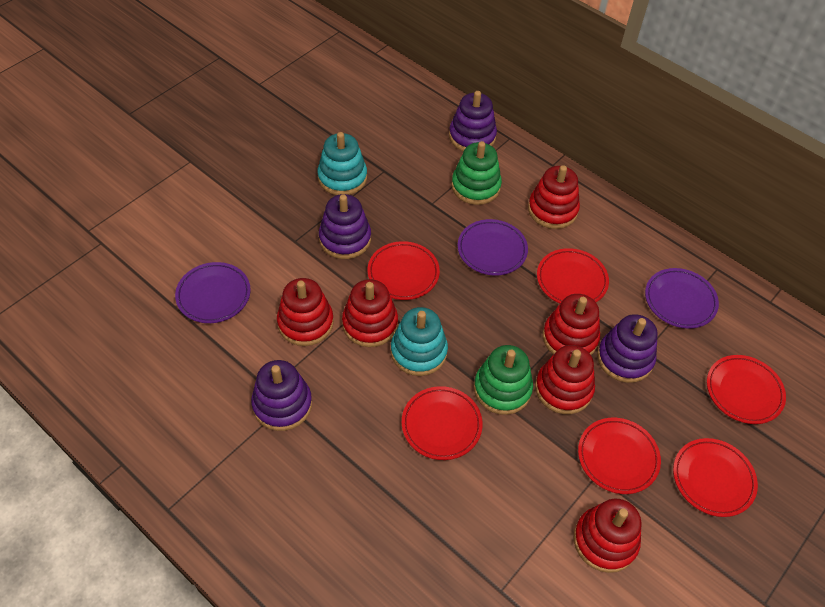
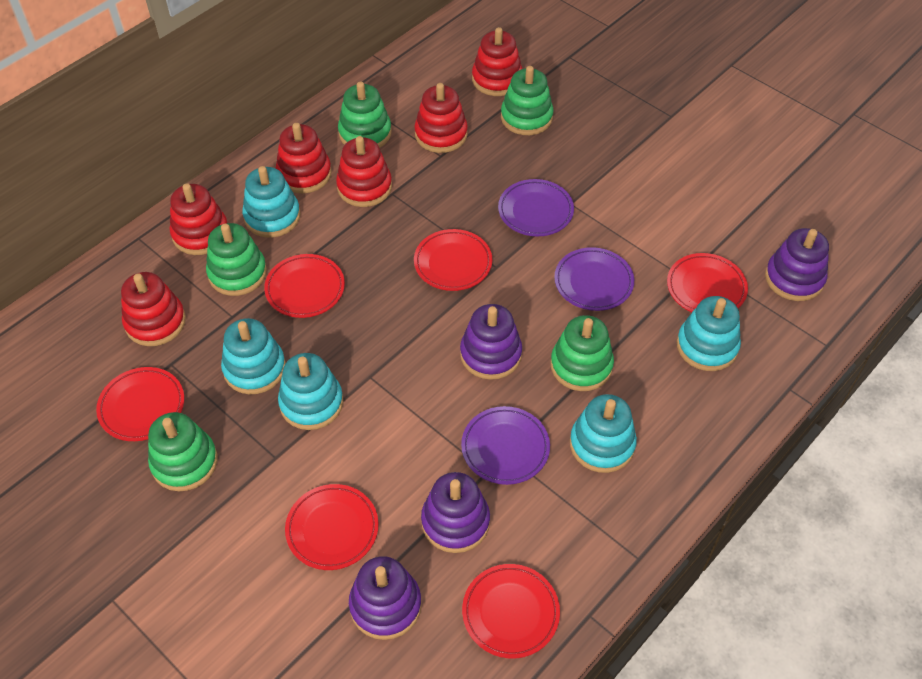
green stacking toy: 2 -> 5
turquoise stacking toy: 2 -> 5

